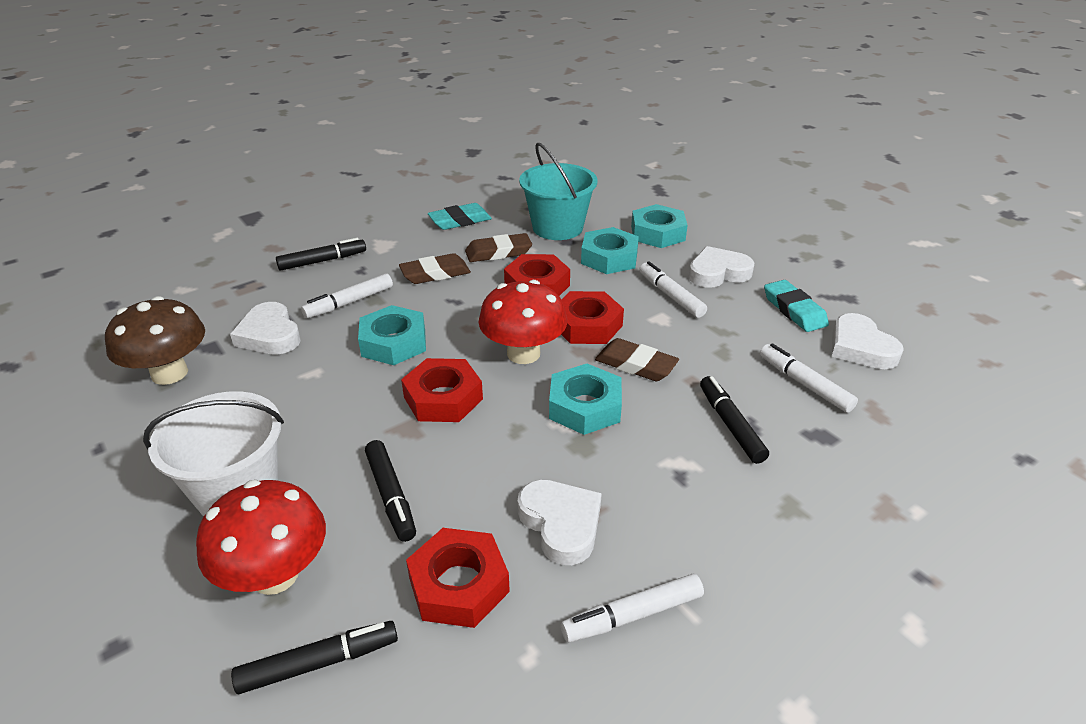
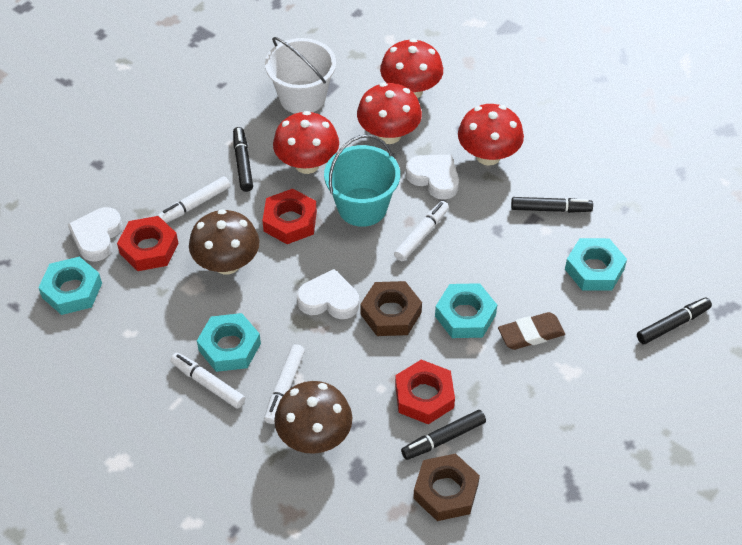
brown eraser: 3 -> 1
brown mushroom: 1 -> 2
brown nut: 0 -> 2
red mushroom: 2 -> 4
red nut: 4 -> 3
turquoise eraser: 2 -> 0
white heart: 4 -> 3

